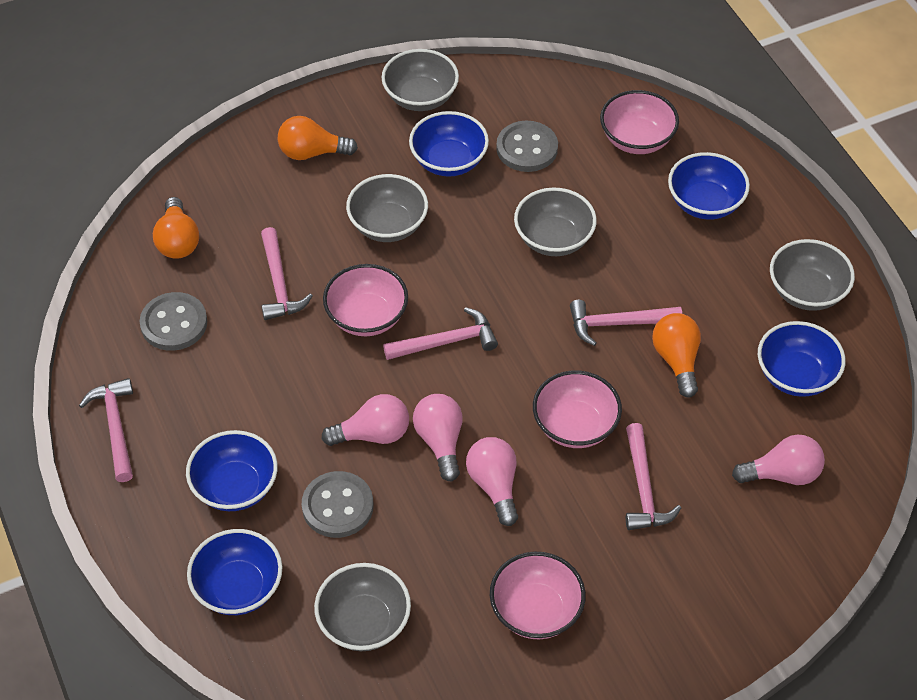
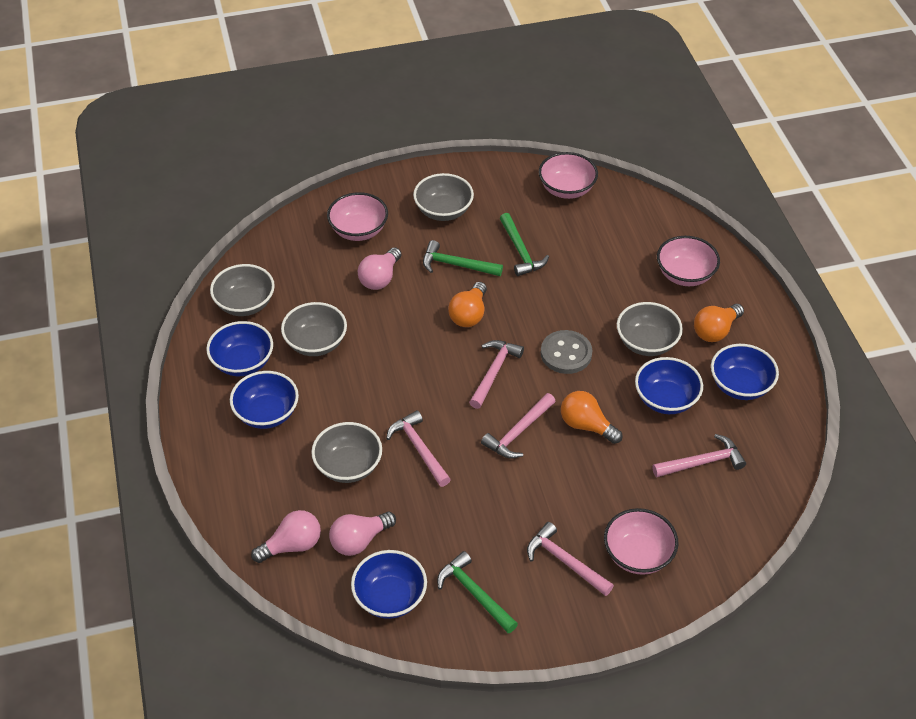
green hammer: 0 -> 3
grey button: 3 -> 1
pink light bulb: 4 -> 3

